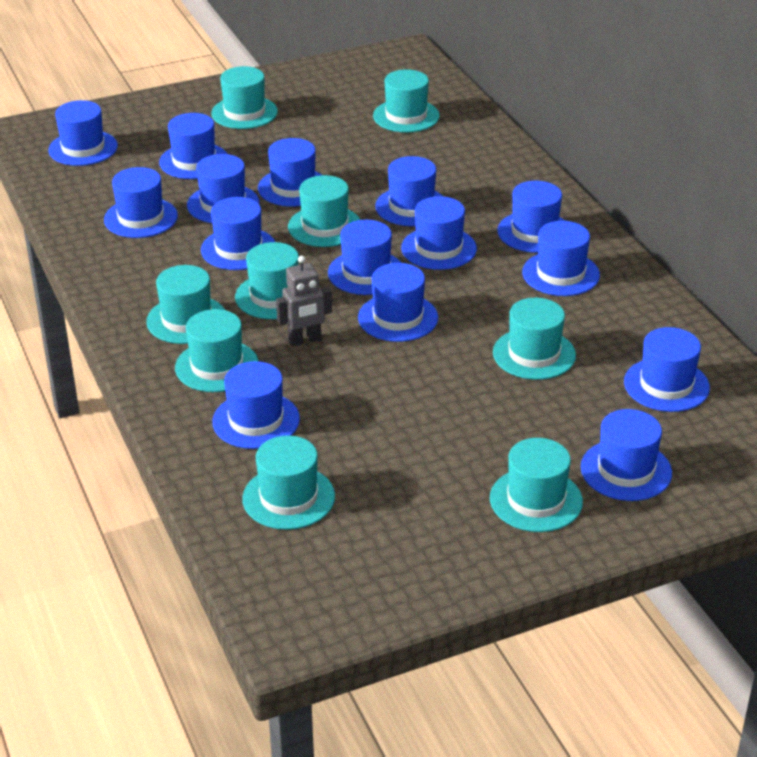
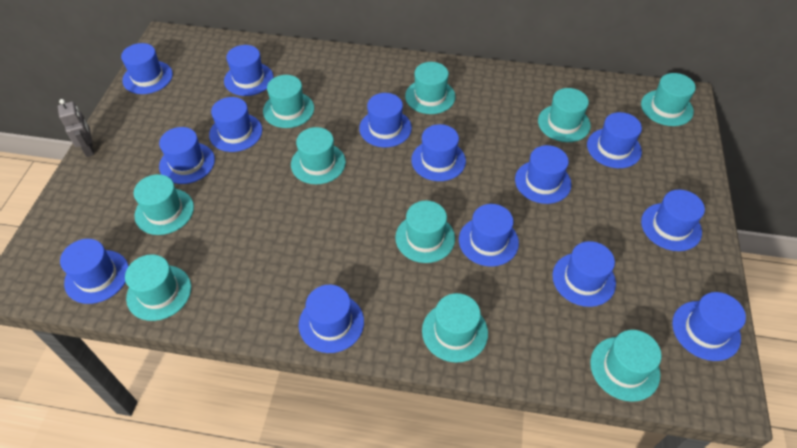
blue hat: 15 -> 14
turquoise hat: 9 -> 10

